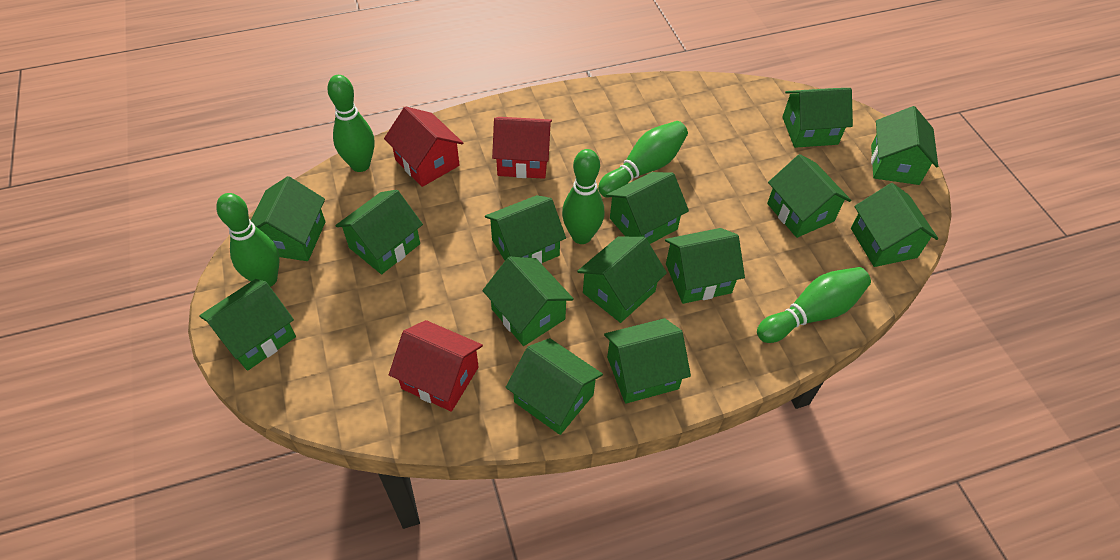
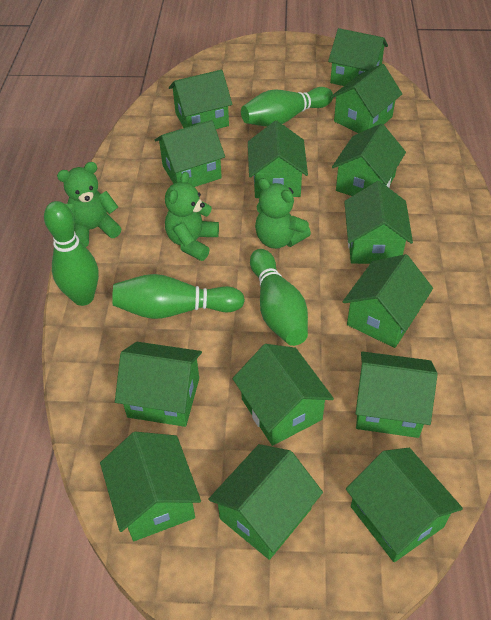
green bowling pin: 5 -> 4
green teddy bear: 0 -> 3
red house: 3 -> 0

